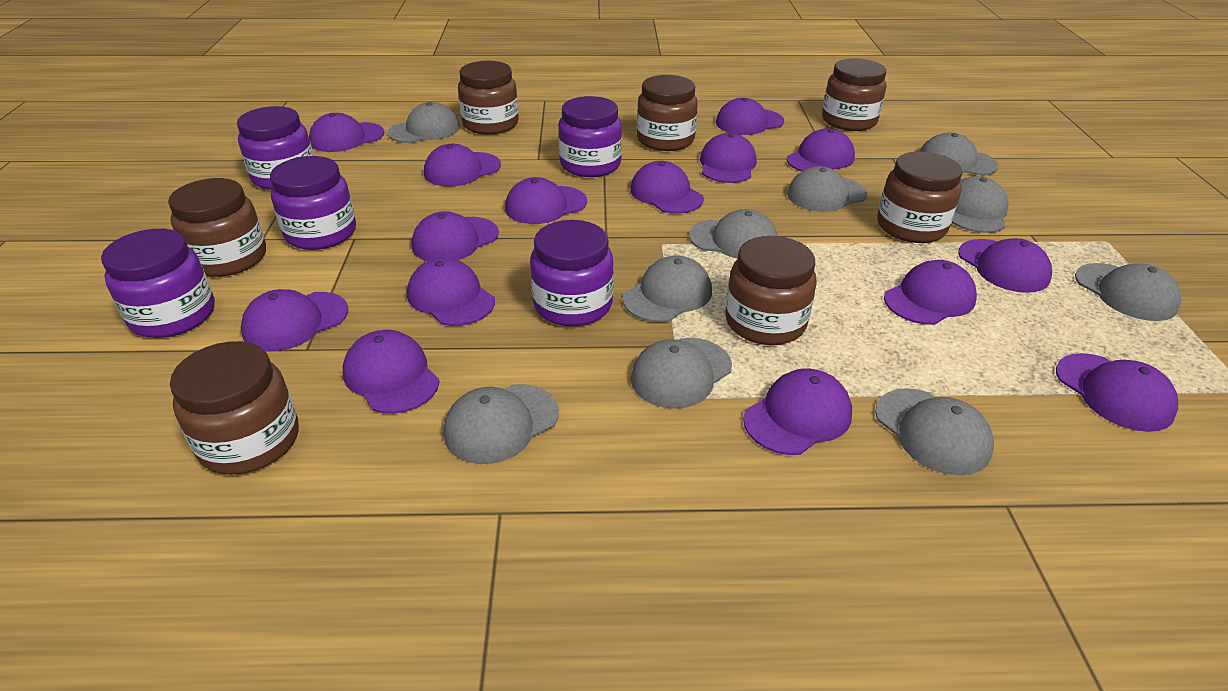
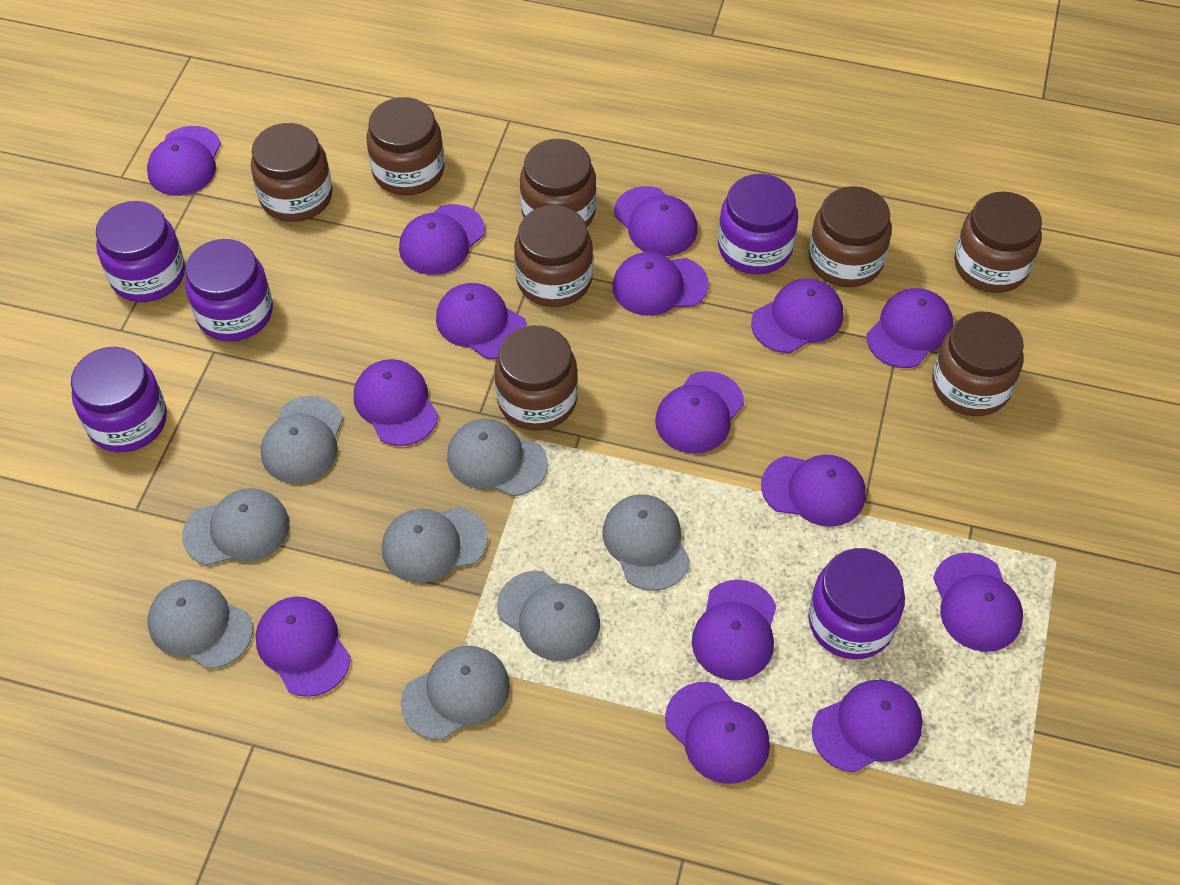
brown jar: 7 -> 8
grey cap: 10 -> 8

